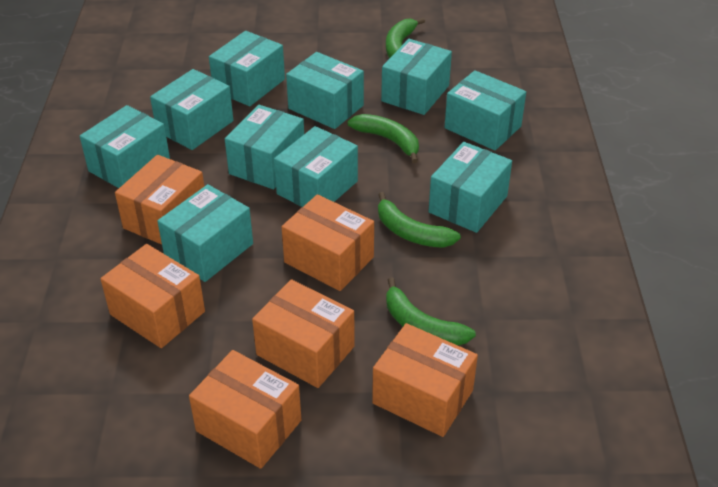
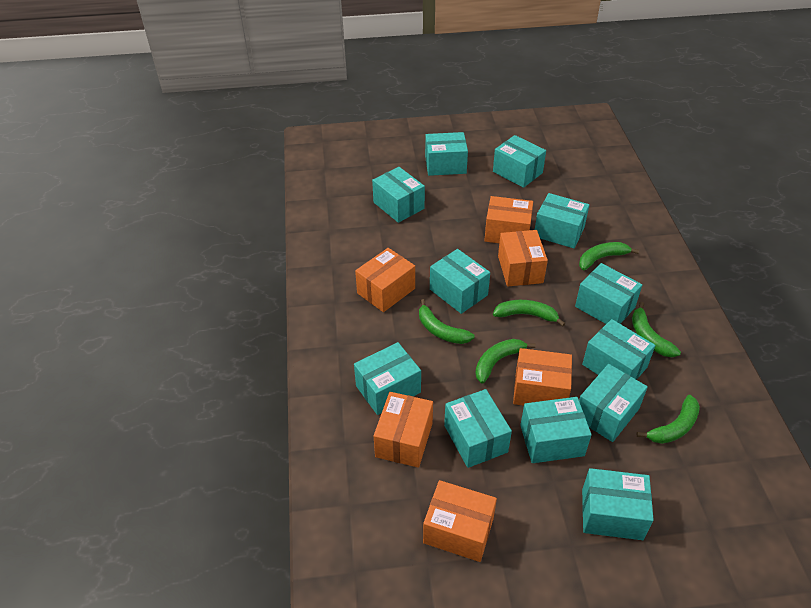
green banana: 4 -> 6
turquoise box: 10 -> 12

